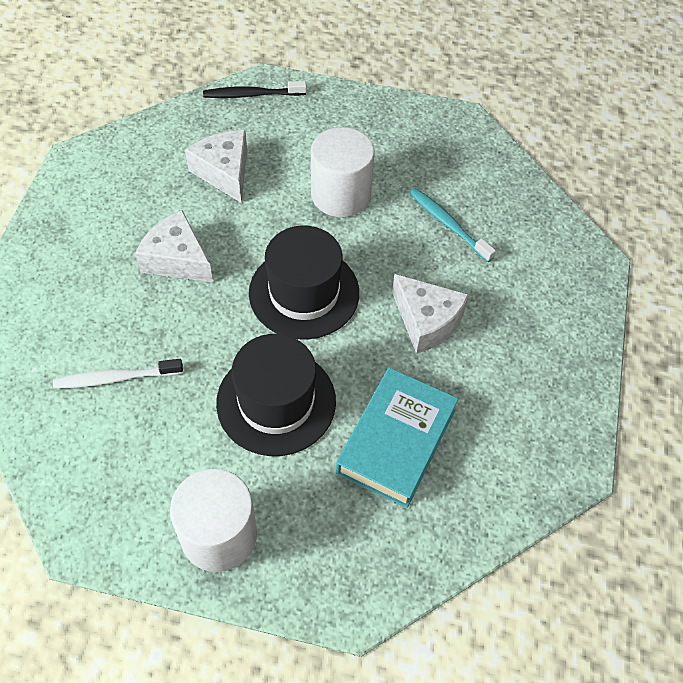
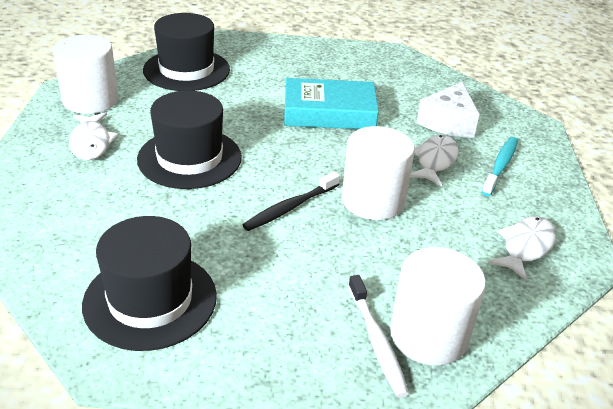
black hat: 2 -> 3
white cheese: 3 -> 1
white cylinder: 2 -> 3
white fish: 0 -> 3

